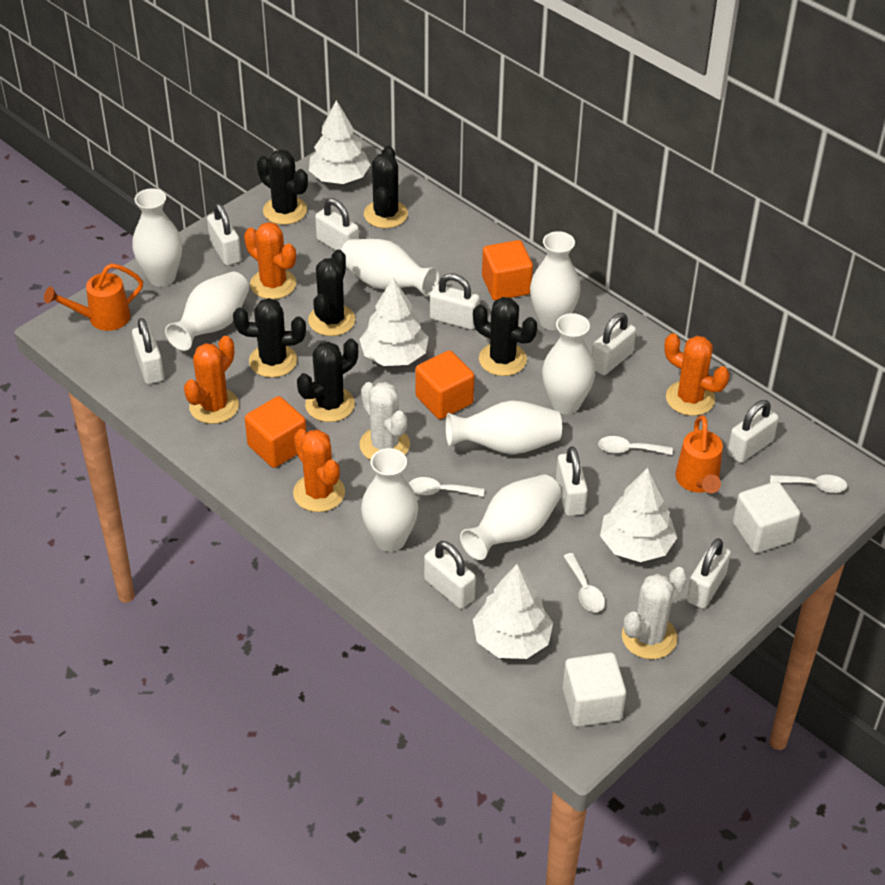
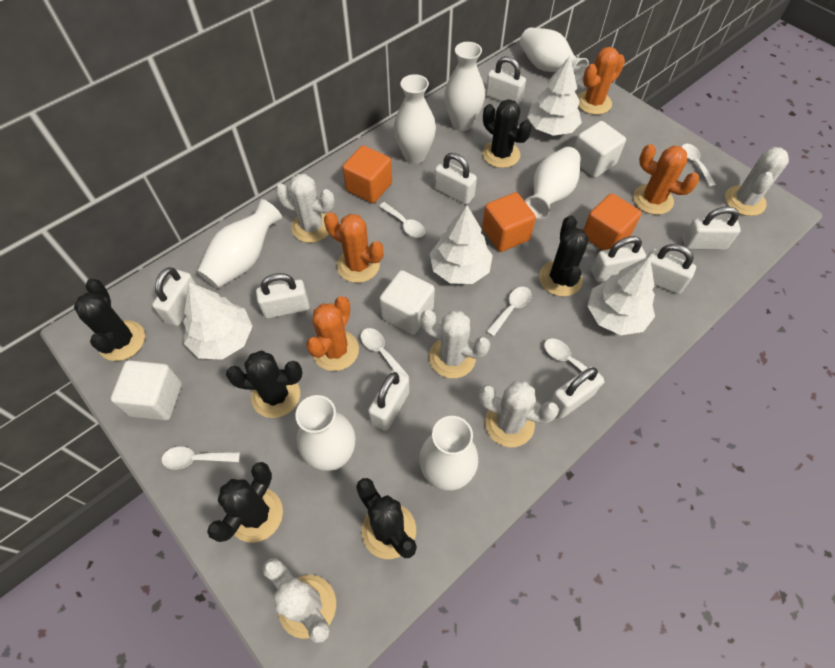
orange watering can: 2 -> 0
white cactus: 2 -> 5
white cube: 2 -> 3
white spoon: 4 -> 6
white vase: 8 -> 7

